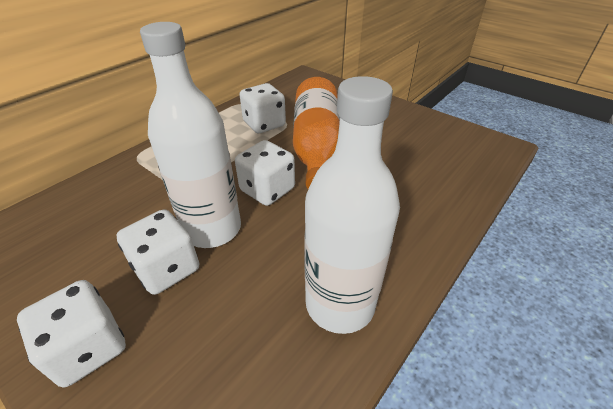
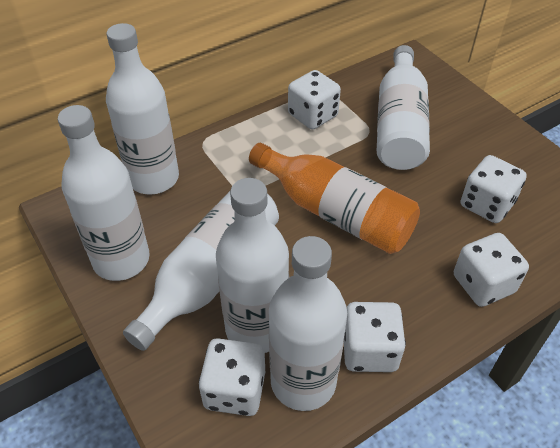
white bottle: 2 -> 6
white dice: 4 -> 5

